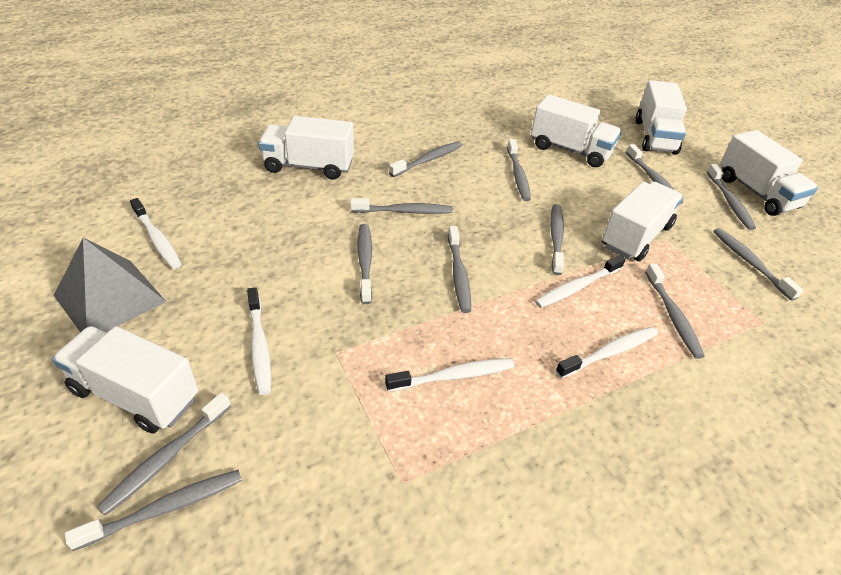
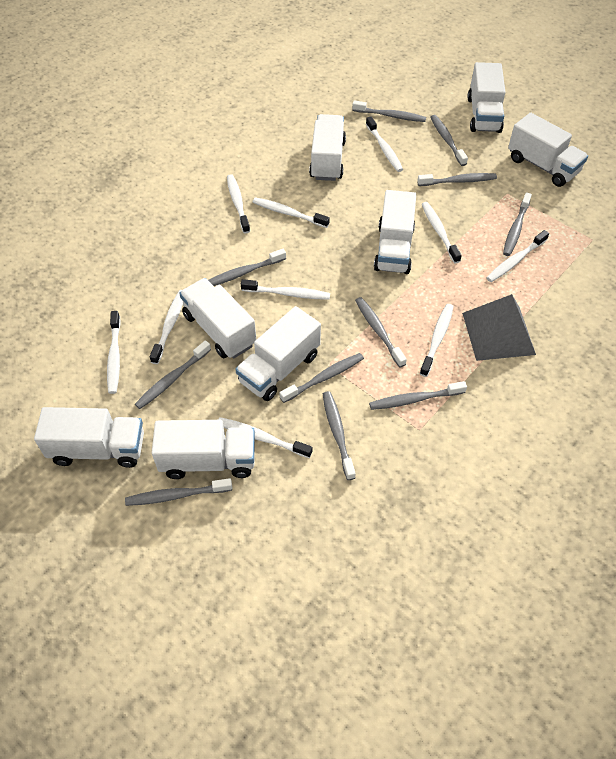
grey toothbrush: 12 -> 11
white toothbrush: 5 -> 10
white truck: 6 -> 8

